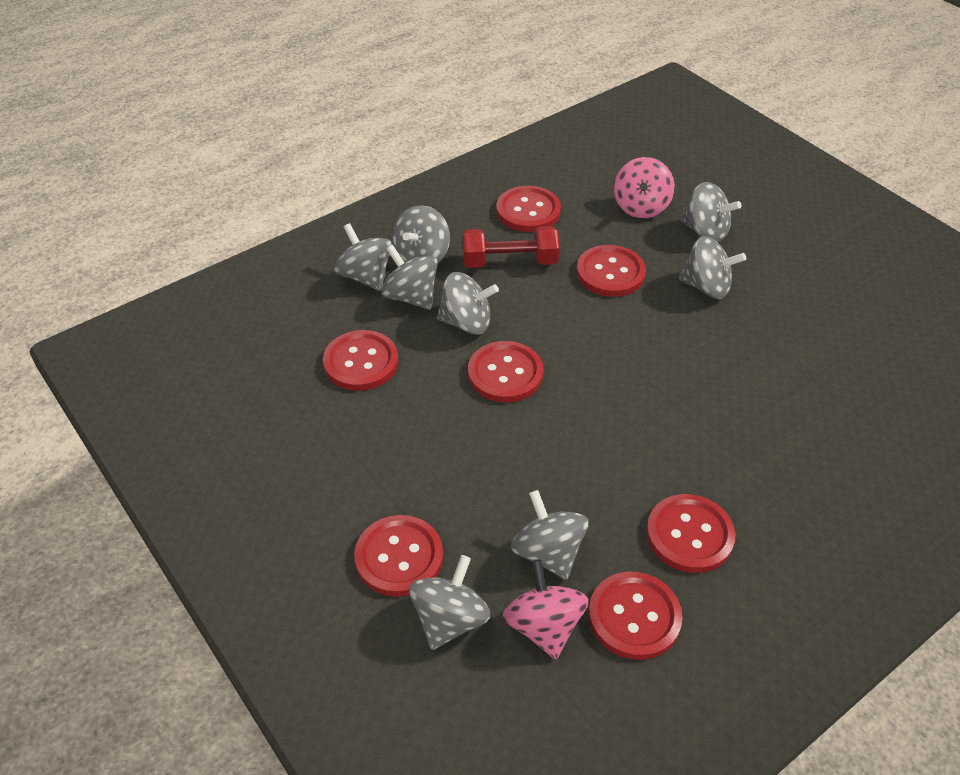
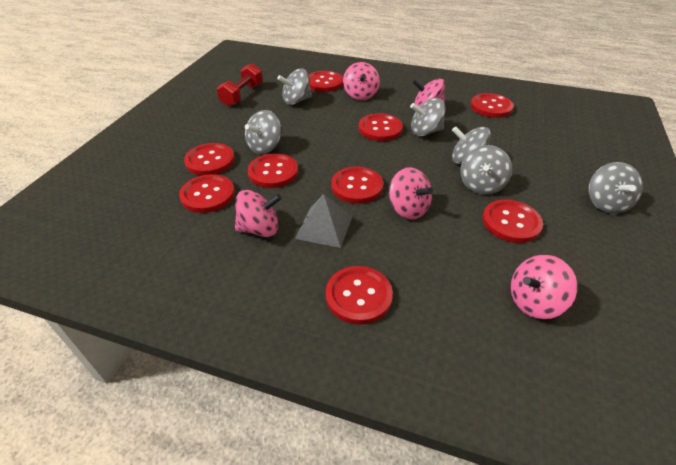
grey pyramid: 0 -> 1
grey spinning top: 8 -> 6
pink spinning top: 2 -> 5
red button: 7 -> 9

